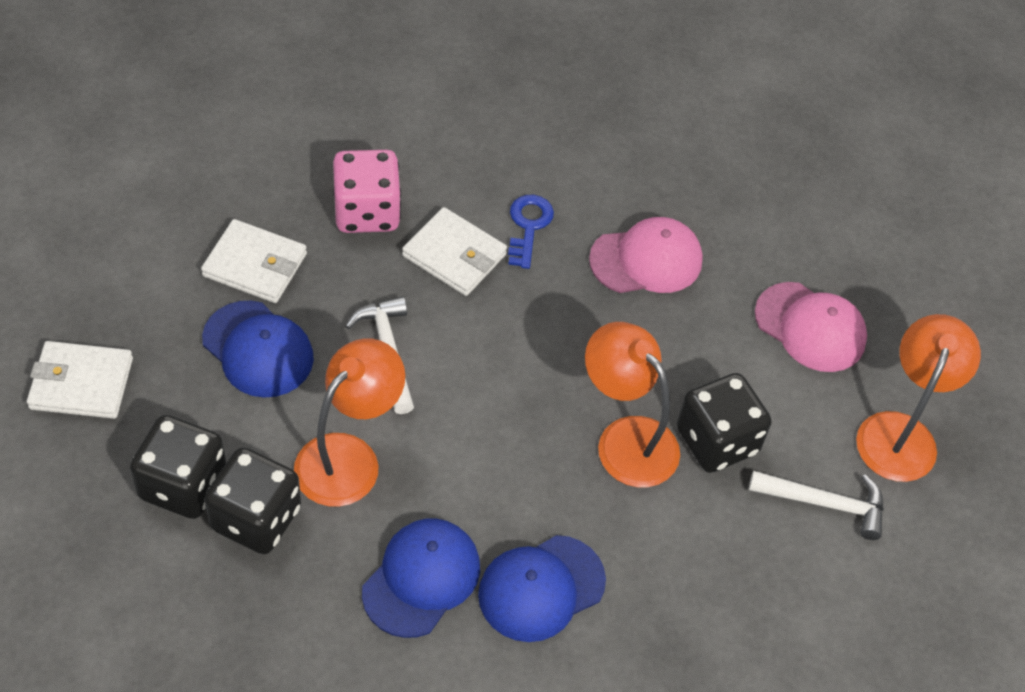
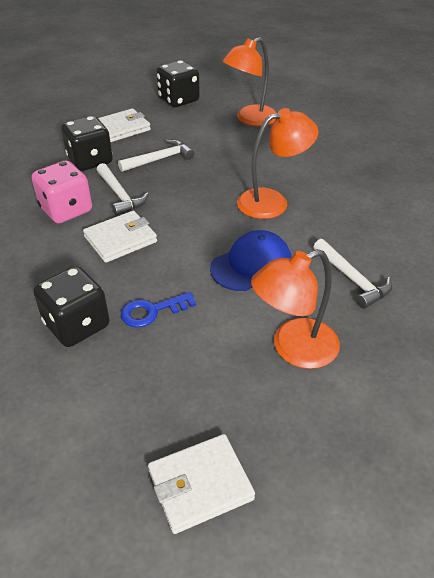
blue cap: 3 -> 1
pink cap: 2 -> 0
white hammer: 2 -> 3

